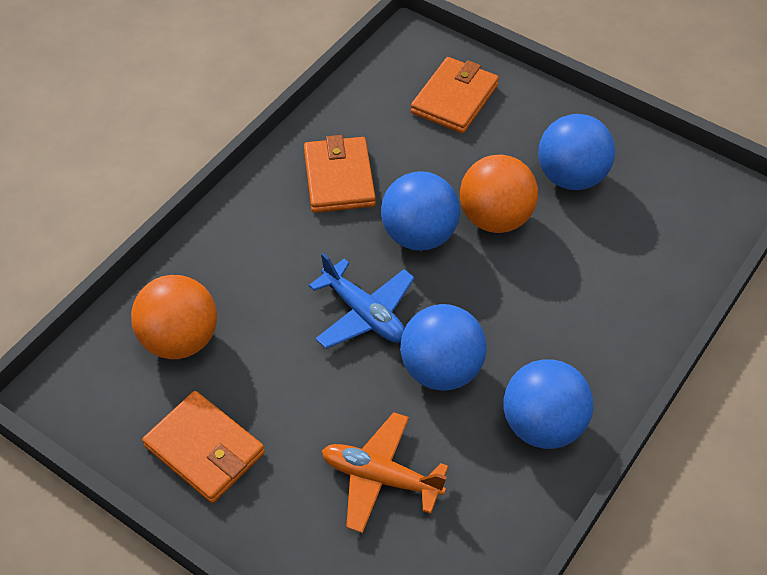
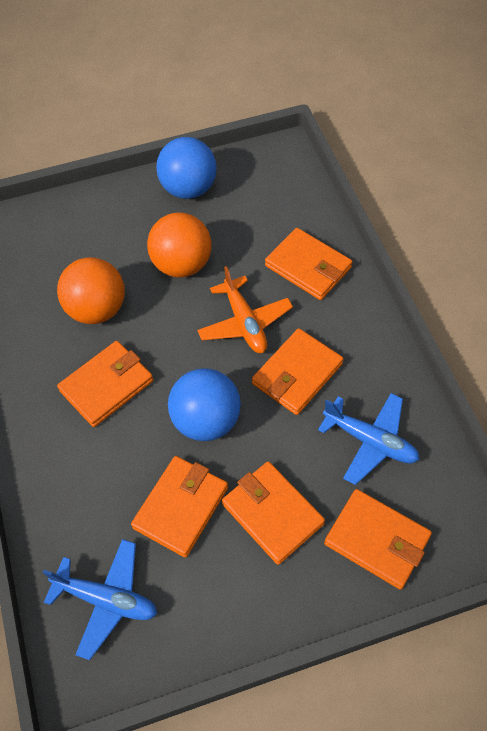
blue ball: 4 -> 2
blue plane: 1 -> 2
orange wallet: 3 -> 6

